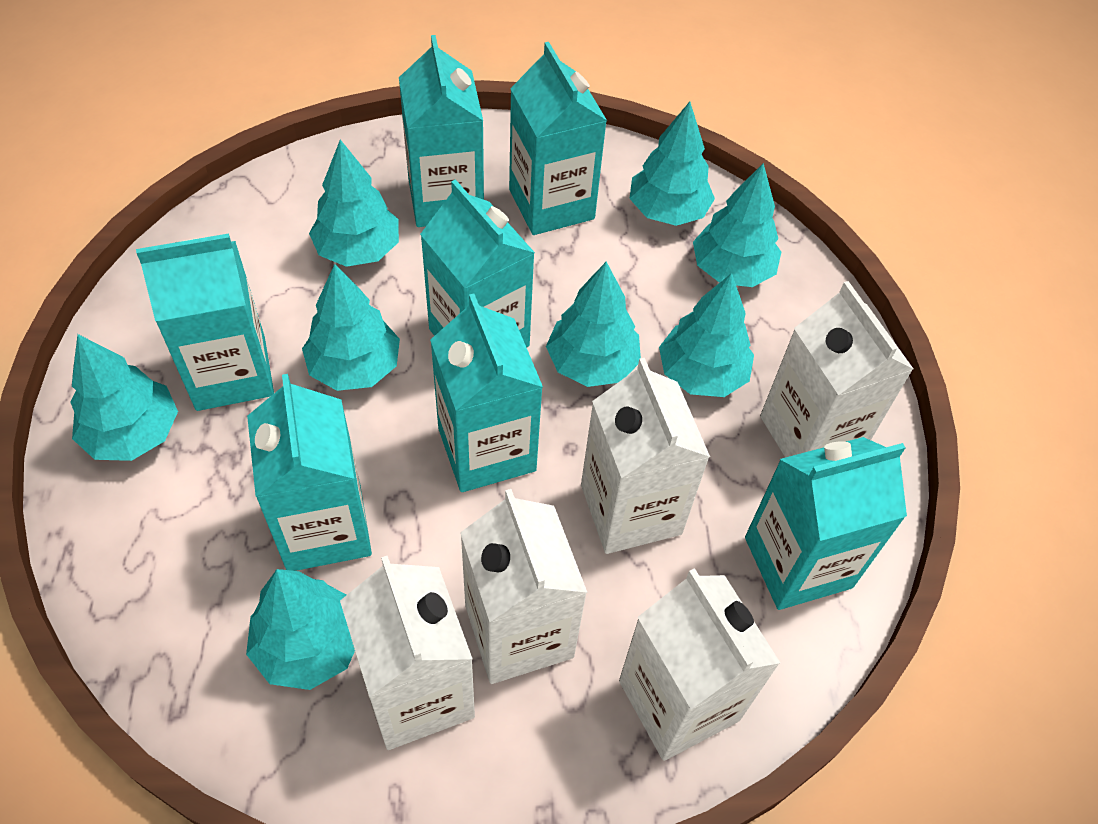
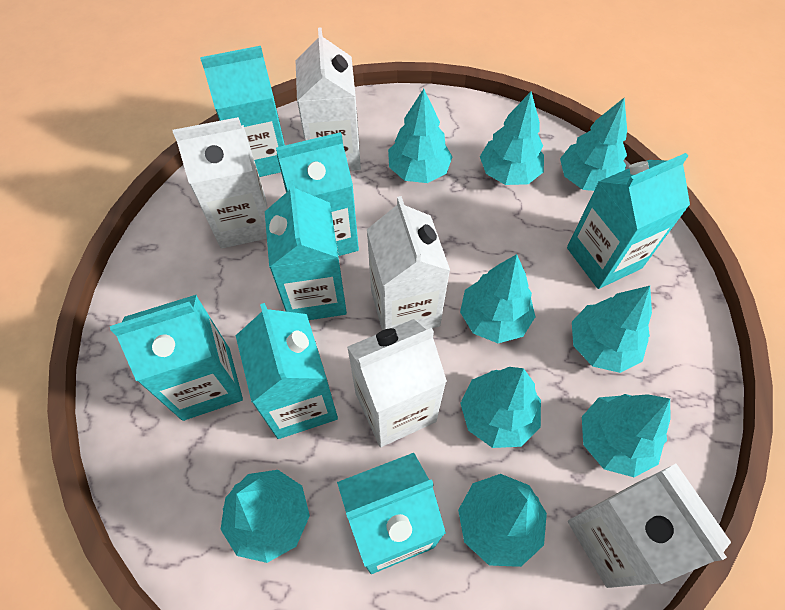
turquoise tree: 8 -> 9

